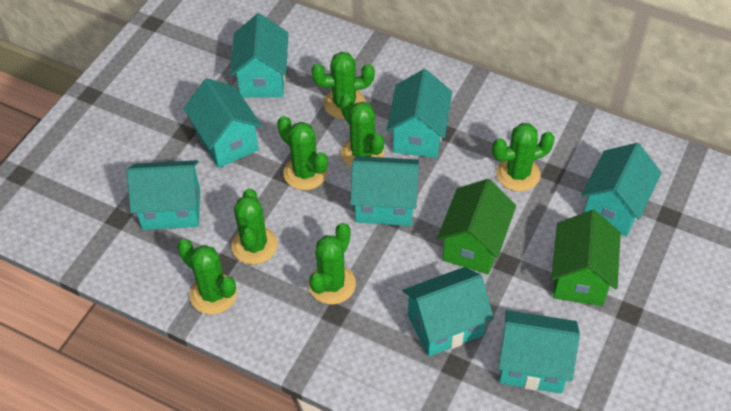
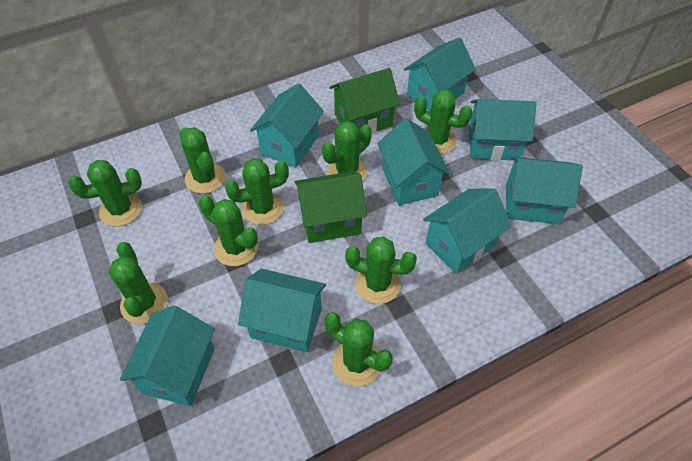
green cactus: 7 -> 9

